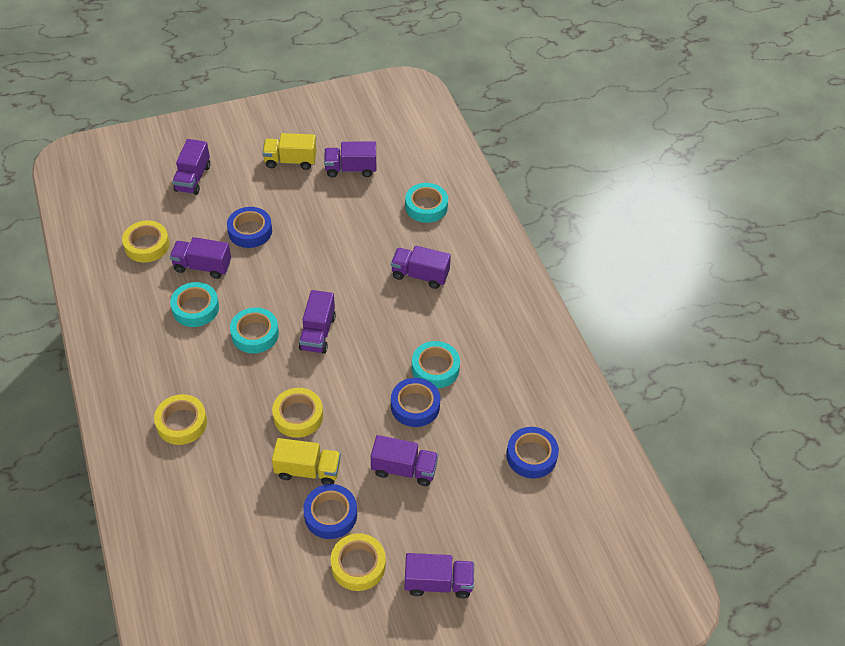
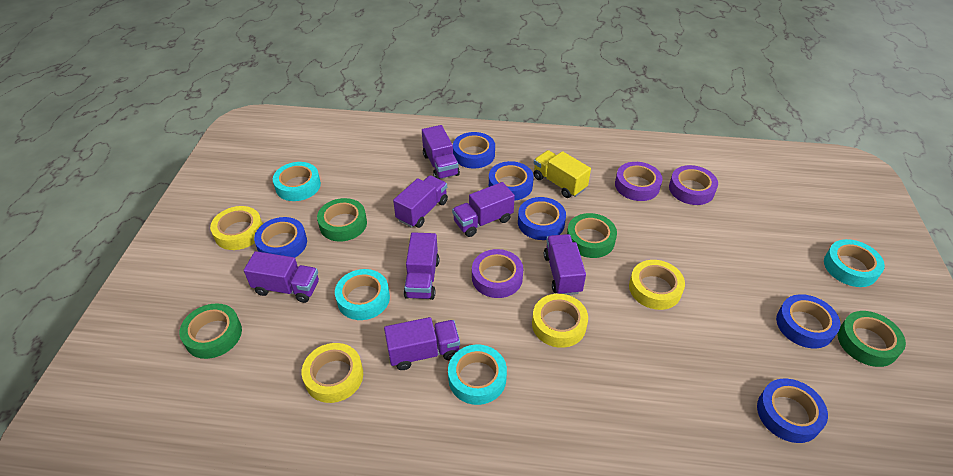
blue tape: 4 -> 6
green tape: 0 -> 4
purple tape: 0 -> 3
yellow truck: 2 -> 1

